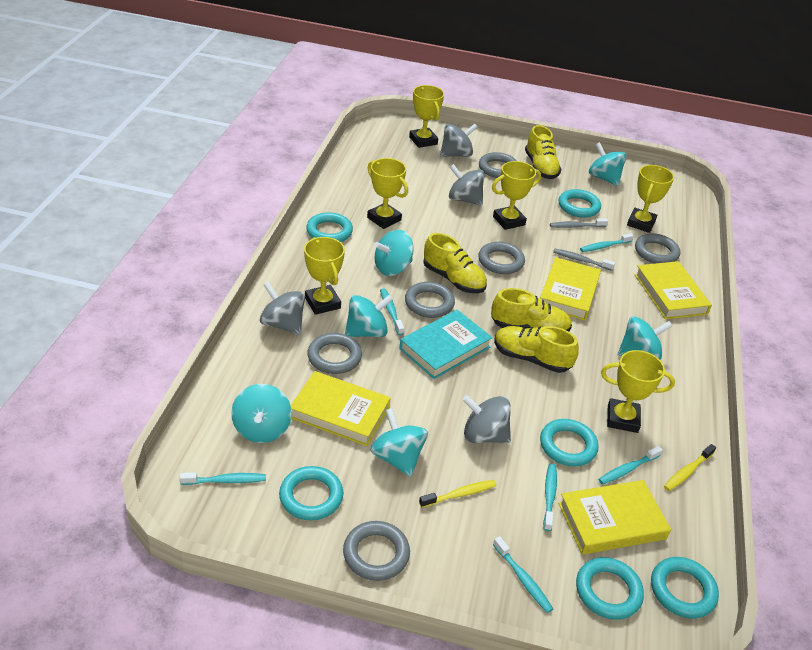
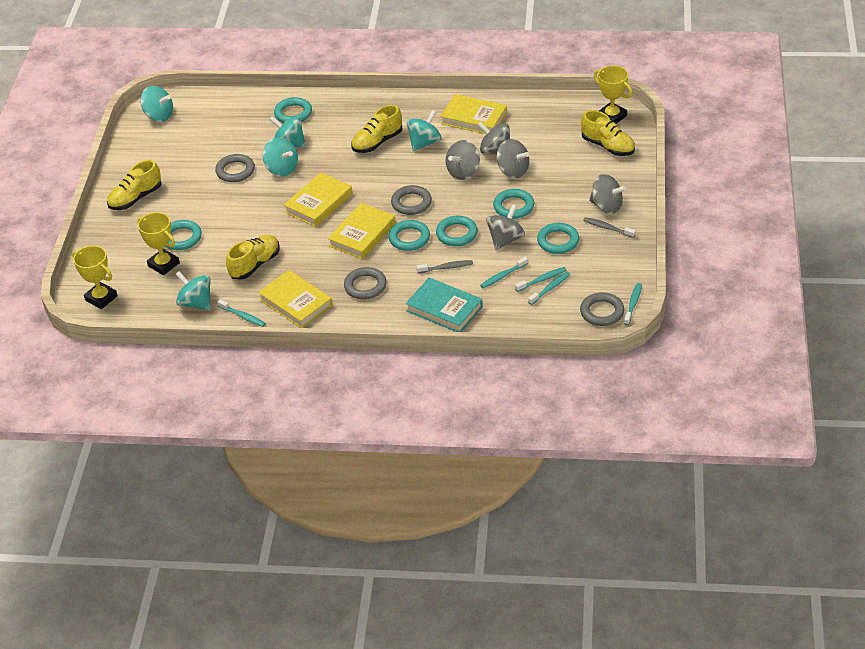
grey ring: 6 -> 4
grey spinning top: 4 -> 5
turquoise spinning top: 6 -> 5
turquoise toothbrush: 6 -> 5
yellow toothbrush: 2 -> 0
yellow trophy: 6 -> 3

